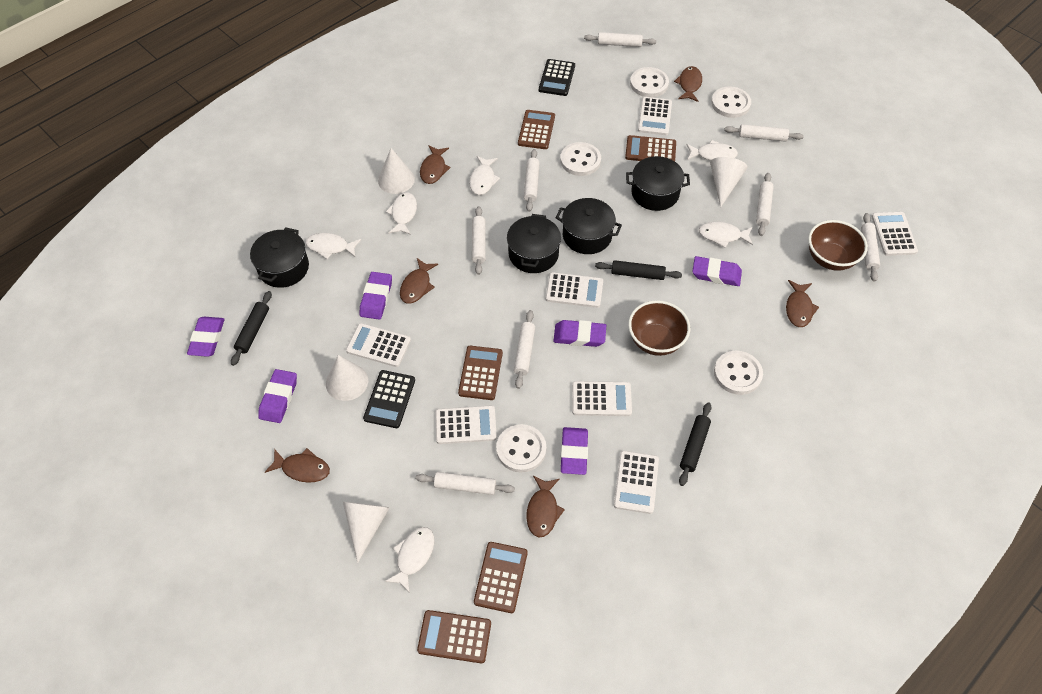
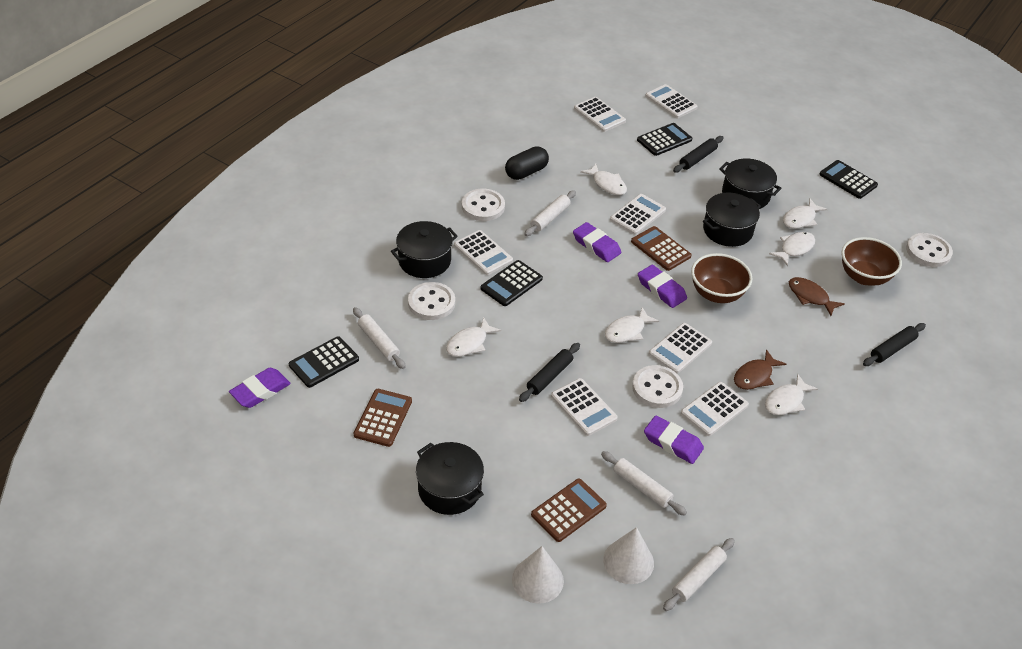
black calculator: 2 -> 4
black capsule: 0 -> 1
brown calculator: 5 -> 3
brown fish: 6 -> 2
purple eraser: 6 -> 4
white button: 5 -> 4
white cone: 4 -> 2
white rolling pin: 8 -> 4

